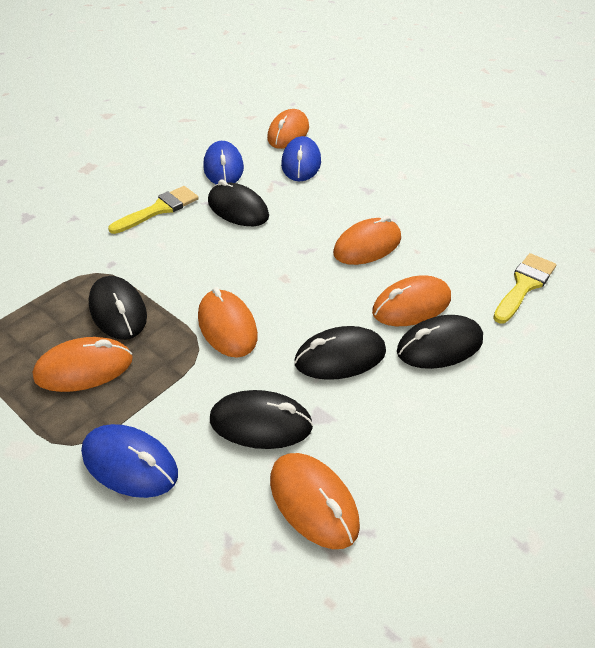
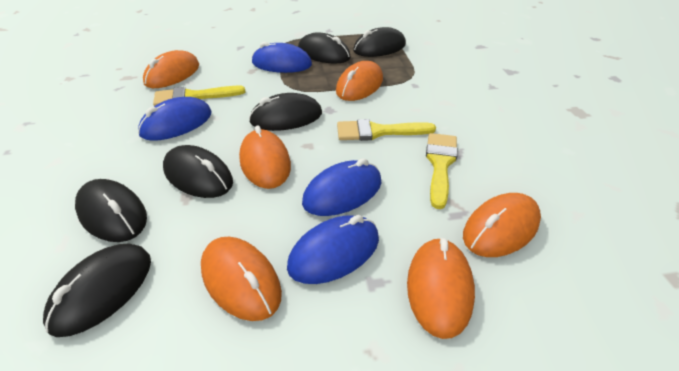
black mouse: 5 -> 6
blue mouse: 3 -> 4
yellow brush: 2 -> 3

